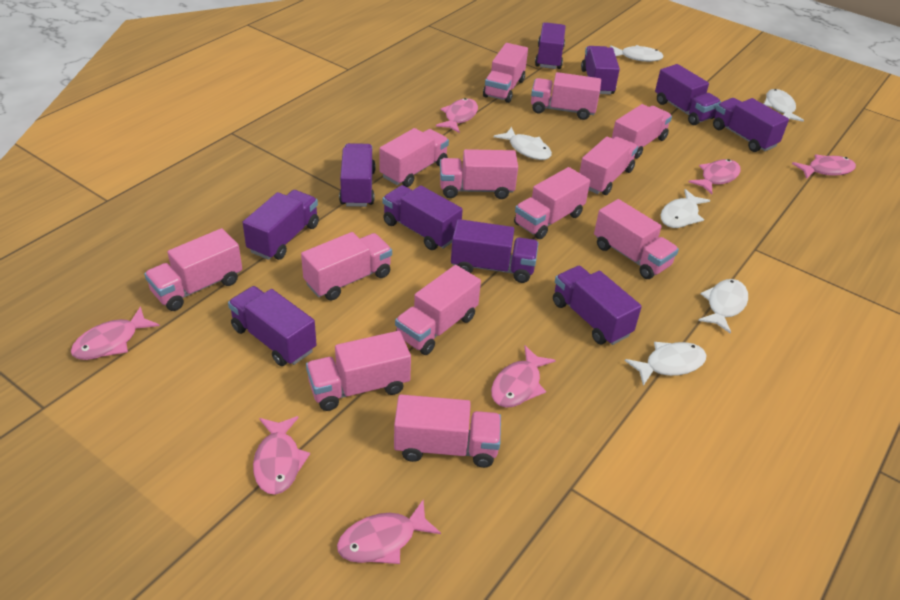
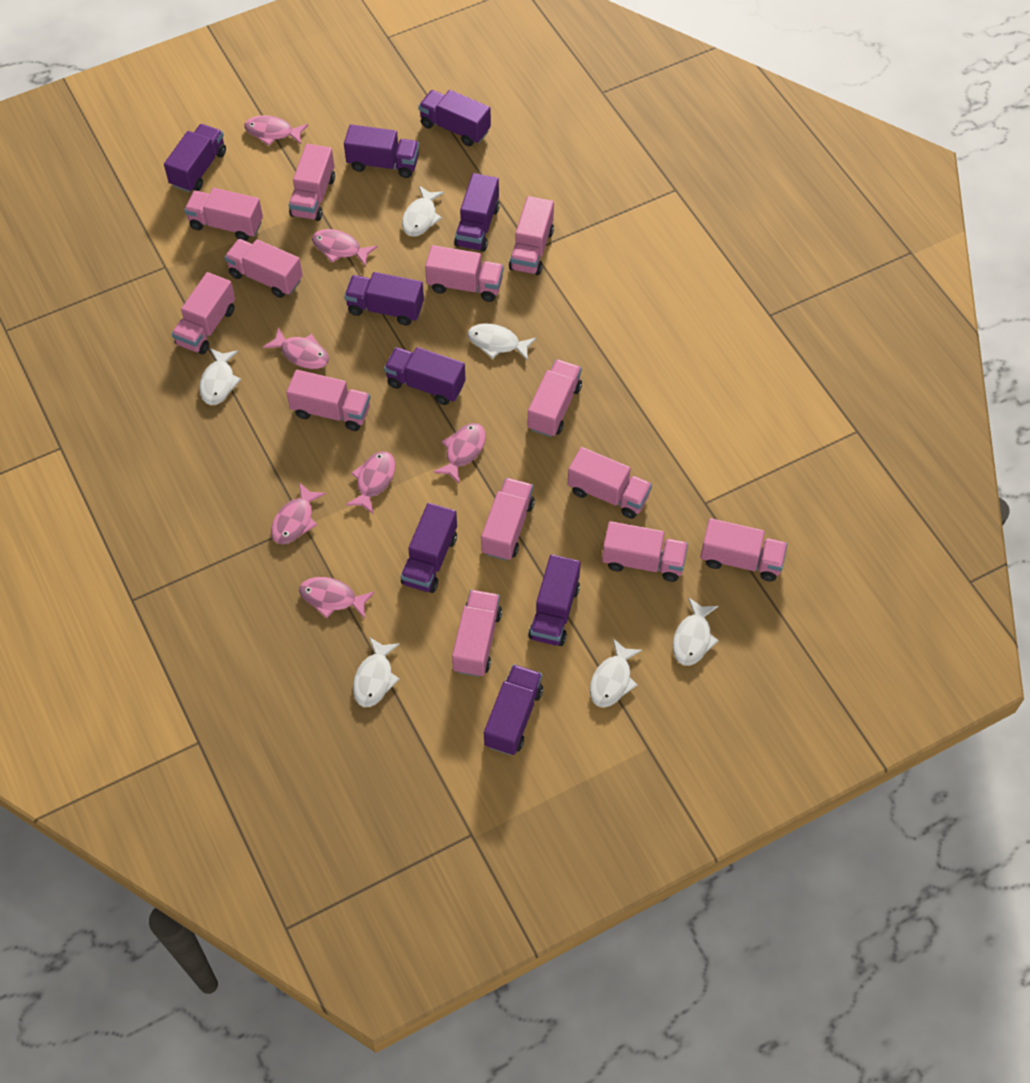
purple truck: 10 -> 9

